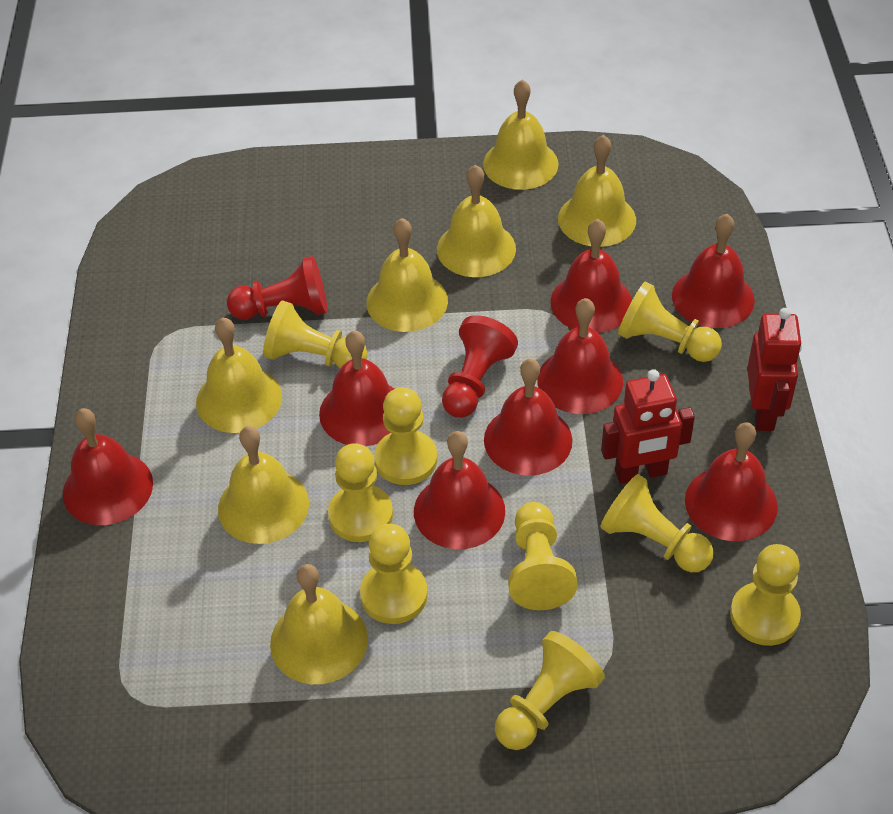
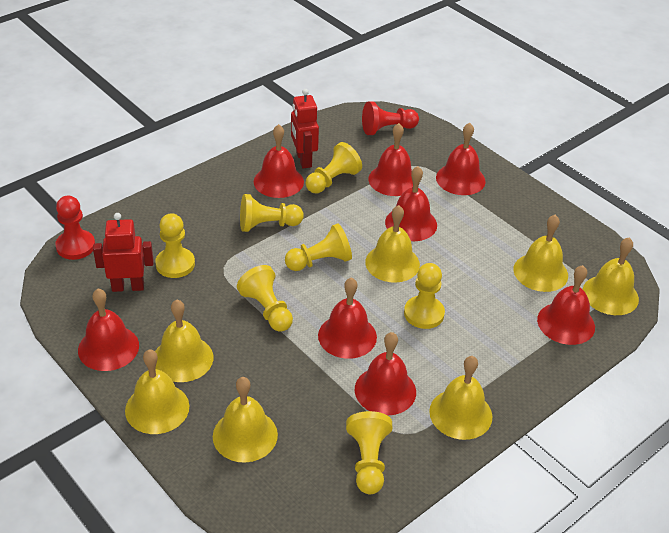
yellow pawn: 9 -> 7

